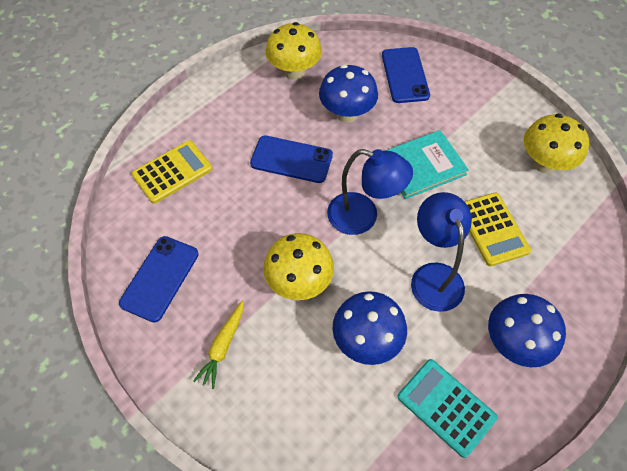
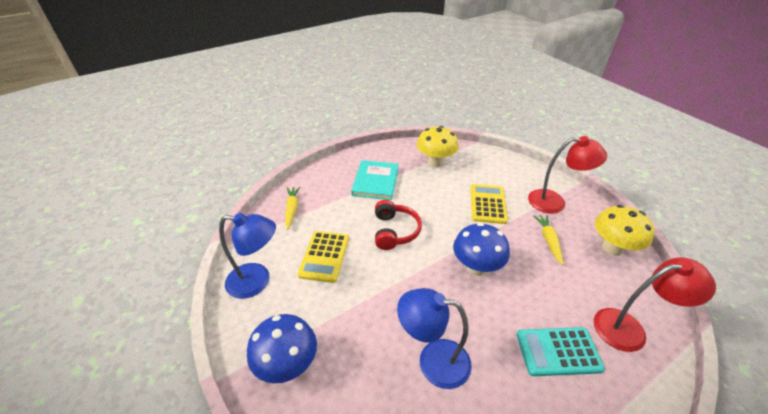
blue mushroom: 3 -> 2
blue phone: 3 -> 0
red headphones: 0 -> 1
red lamp: 0 -> 2
yellow carrot: 1 -> 2
yellow mushroom: 3 -> 2

